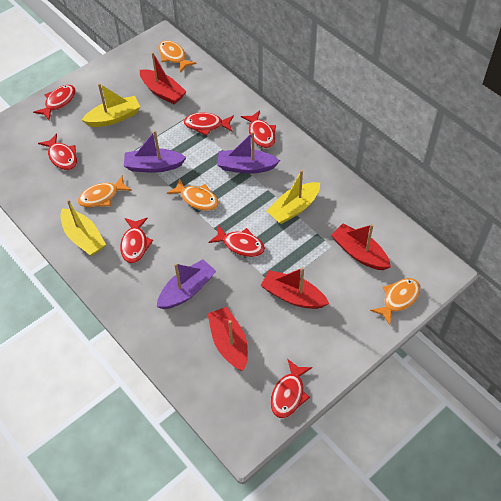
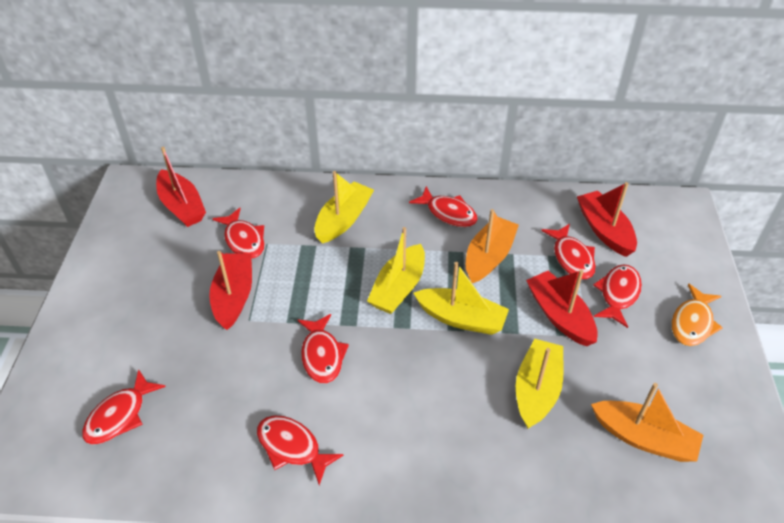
orange boat: 0 -> 2
orange fish: 4 -> 1
purple boat: 3 -> 0
yellow boat: 3 -> 4

